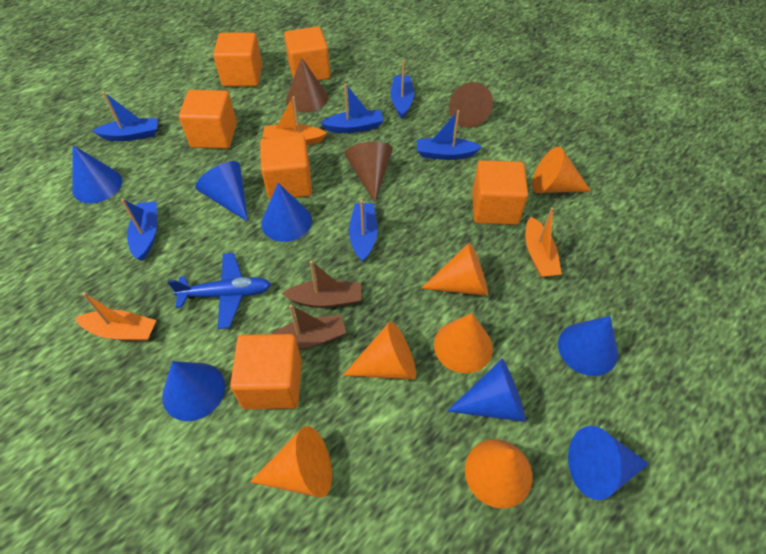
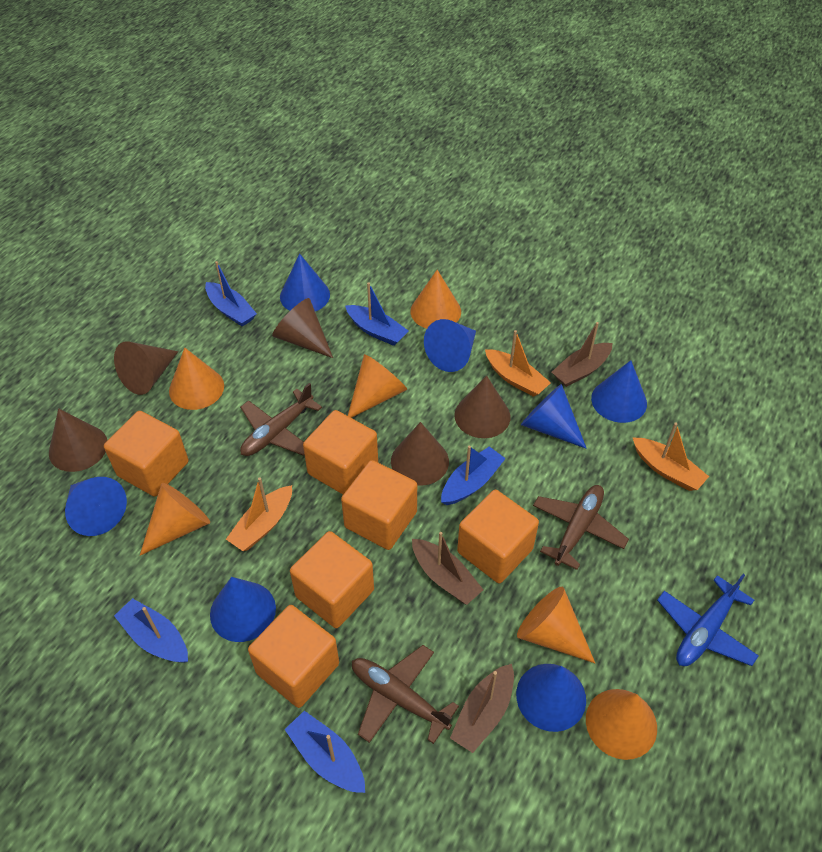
blue boat: 6 -> 5
brown boat: 2 -> 3
brown cone: 3 -> 5
brown plane: 0 -> 3

